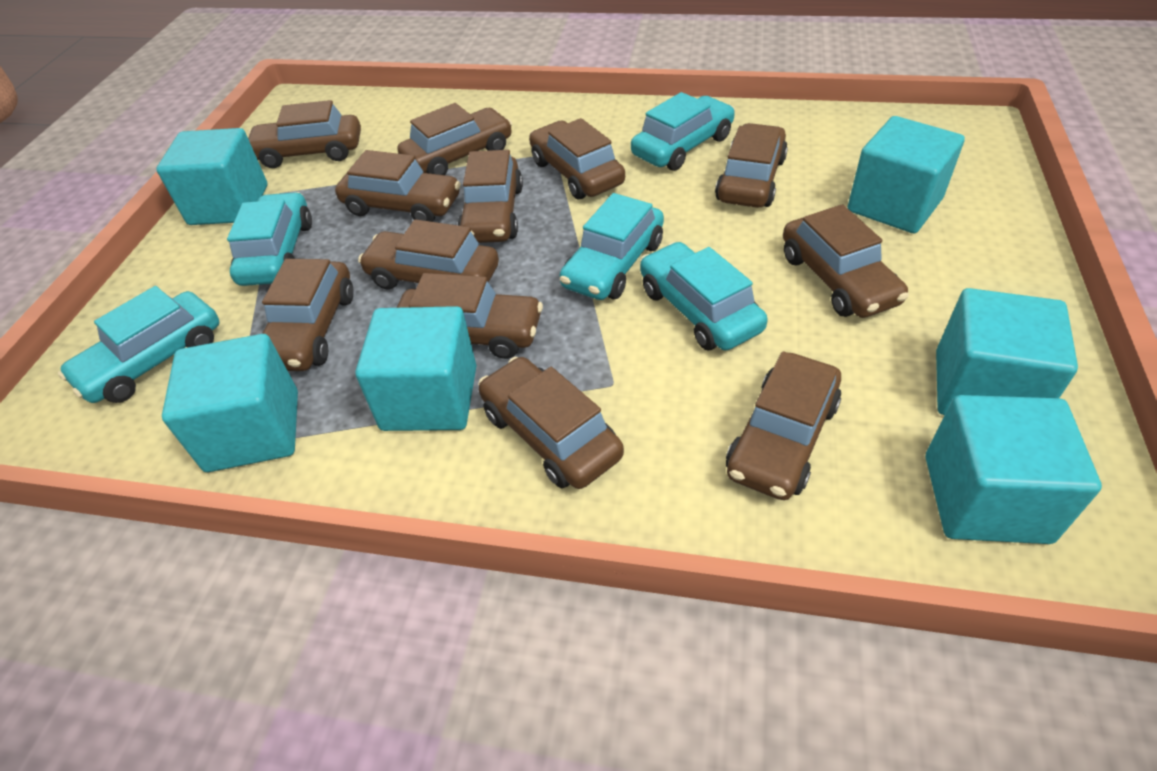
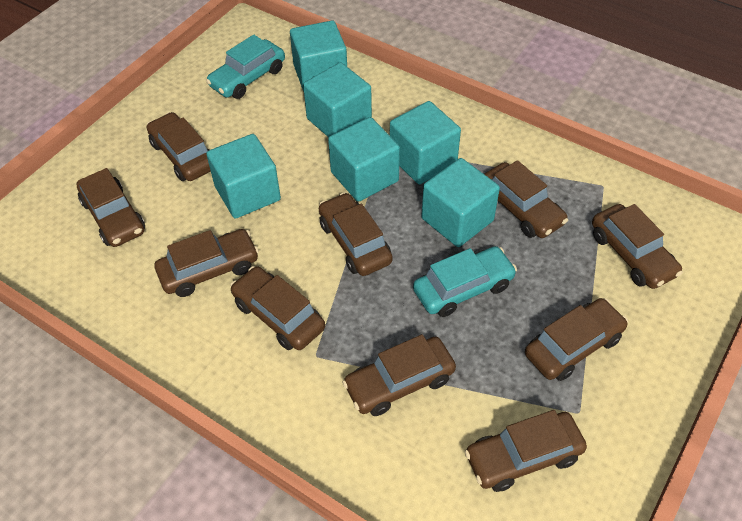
brown car: 12 -> 10
turquoise car: 5 -> 2

